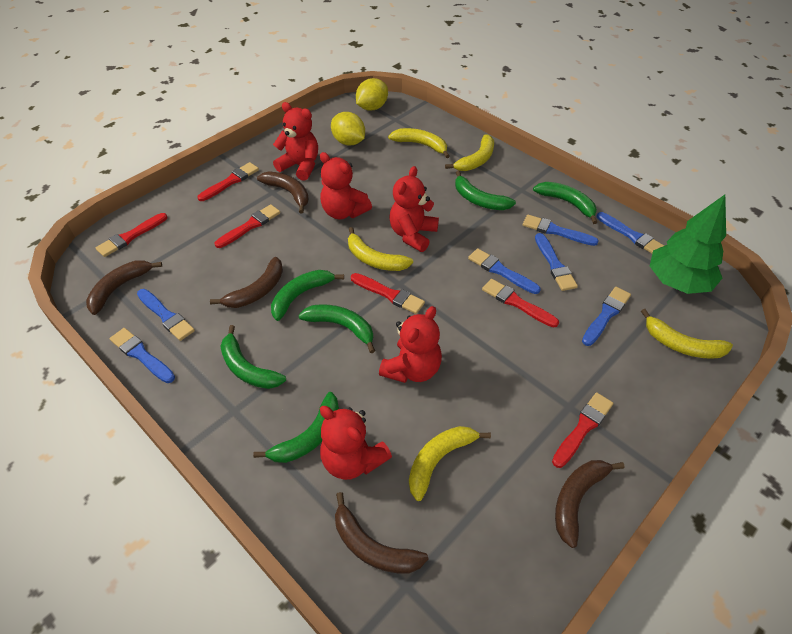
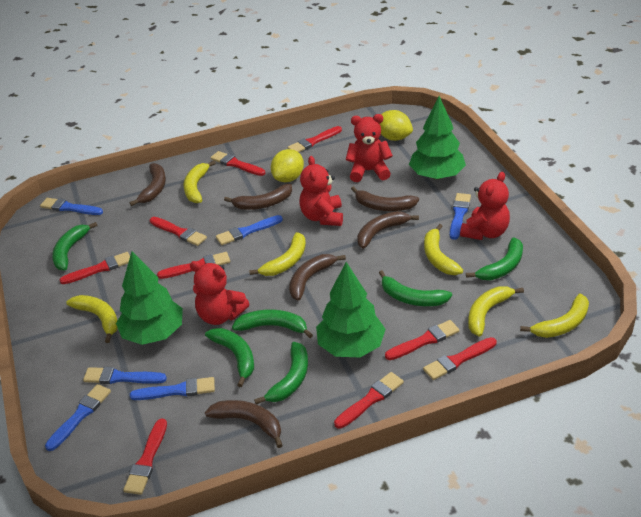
blue brush: 7 -> 6
brown banana: 5 -> 6
green tree: 1 -> 3
red brush: 6 -> 9
red teddy bear: 5 -> 4
yellow banana: 5 -> 6

